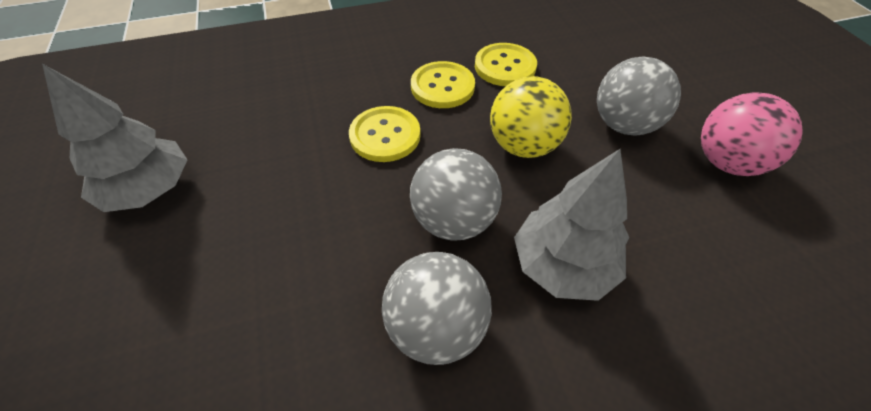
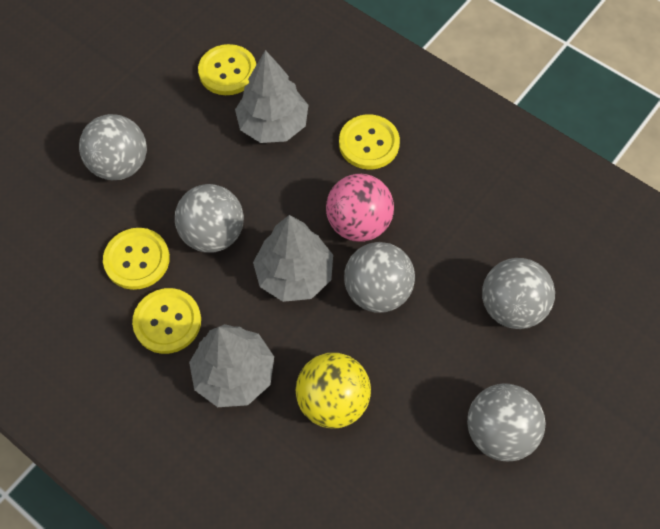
grey ball: 3 -> 5
grey tree: 2 -> 3
yellow button: 3 -> 4

